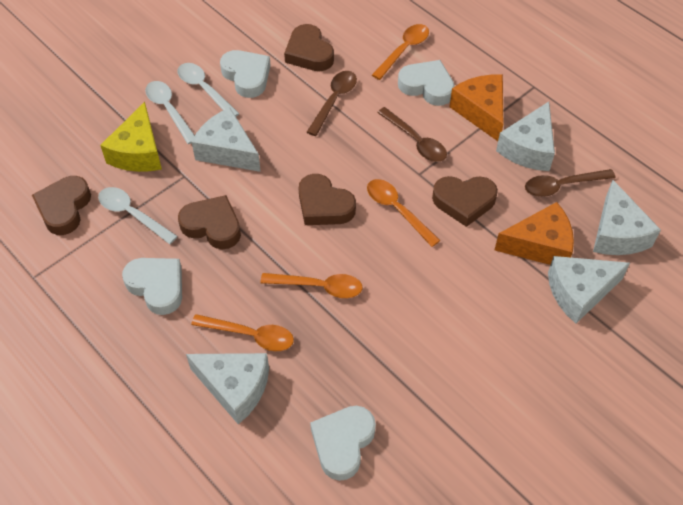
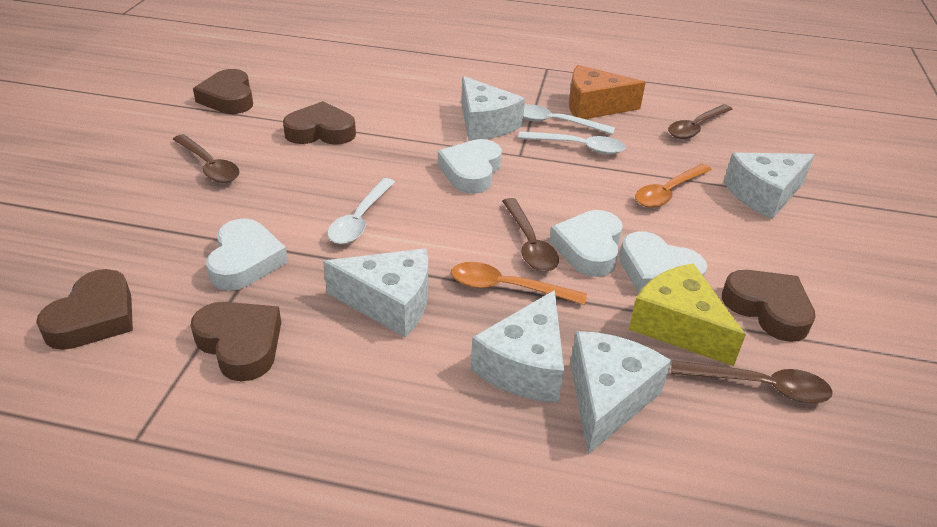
brown spoon: 3 -> 4
orange cheese: 2 -> 1
orange spoon: 4 -> 2

